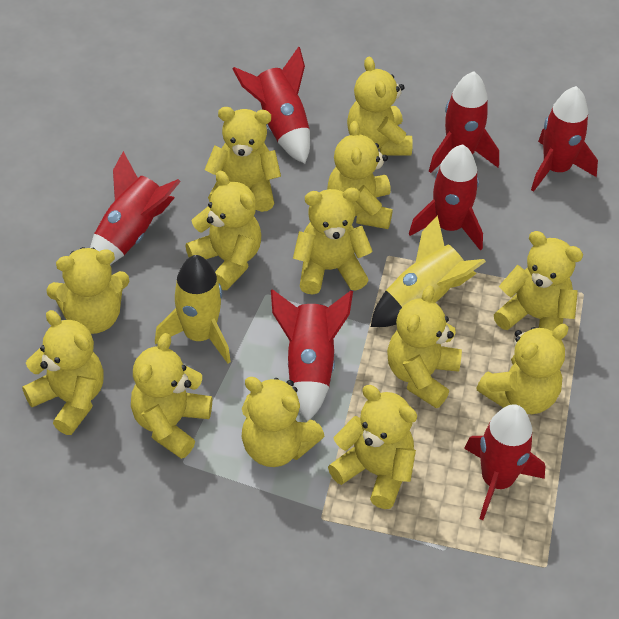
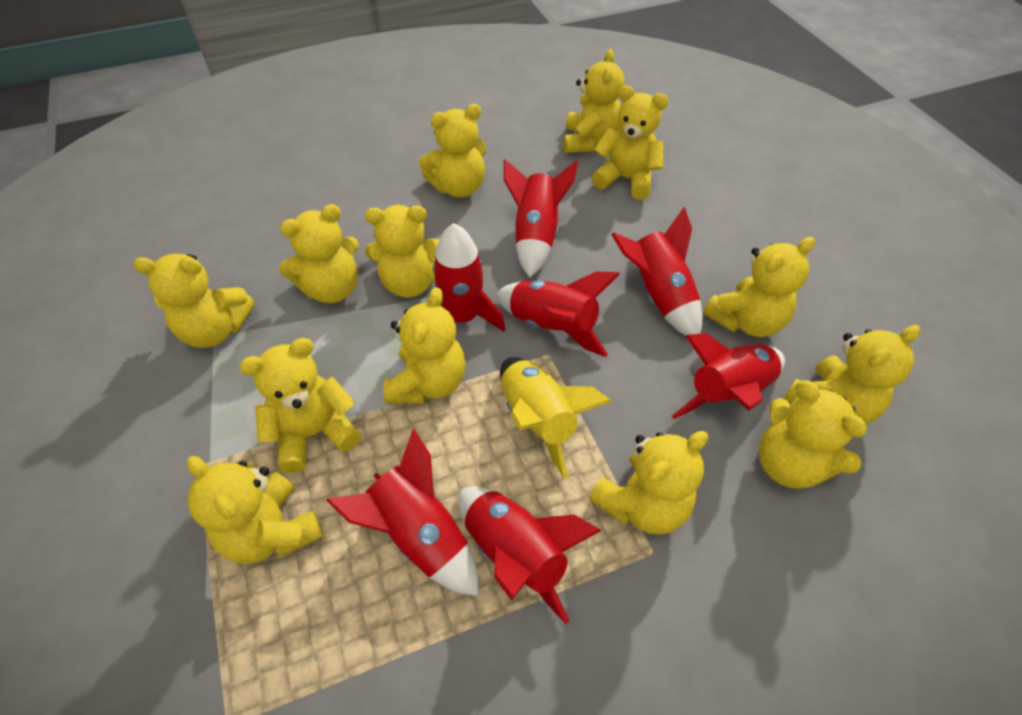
yellow rocket: 2 -> 1

